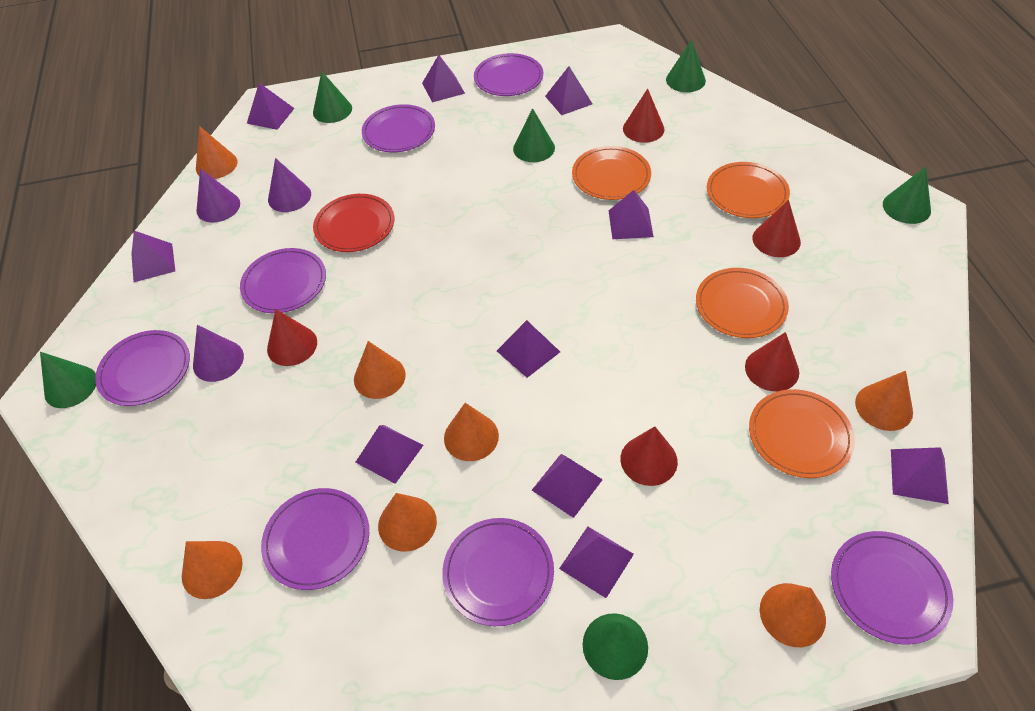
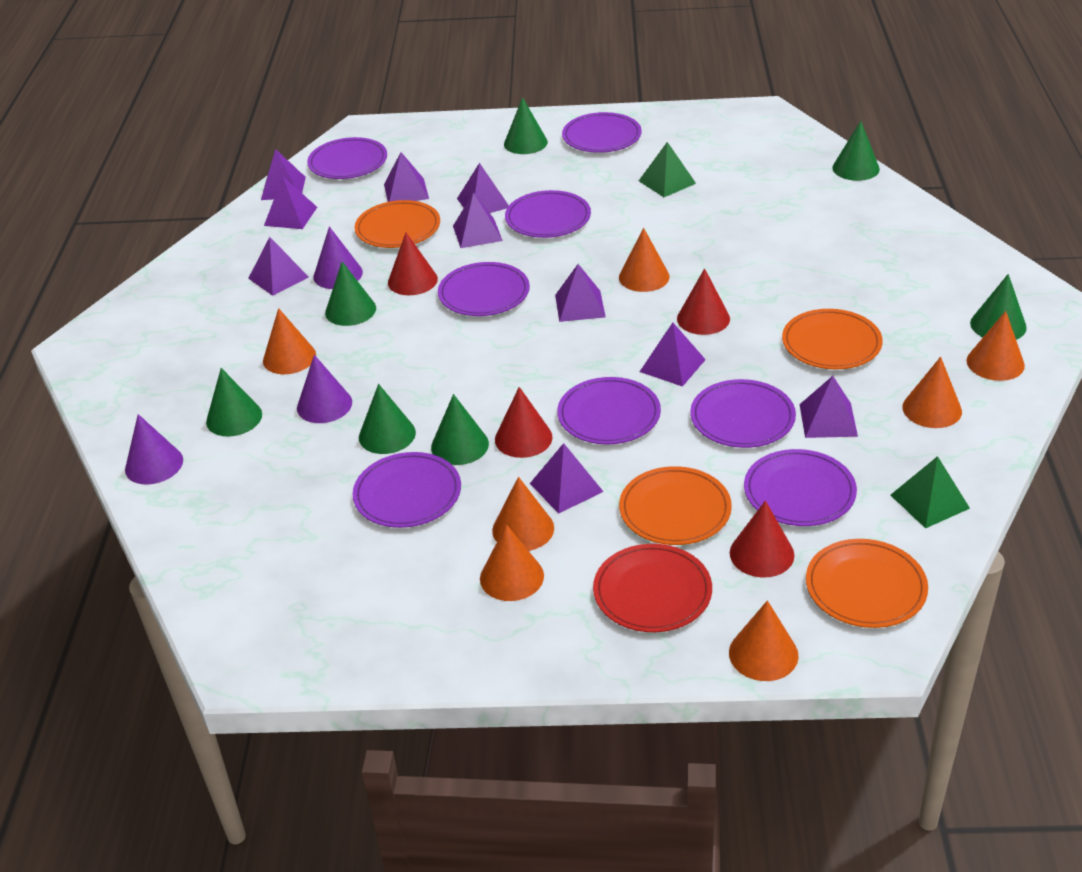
green cone: 6 -> 7
green pyramid: 0 -> 2
purple plate: 7 -> 8
red cone: 5 -> 4

